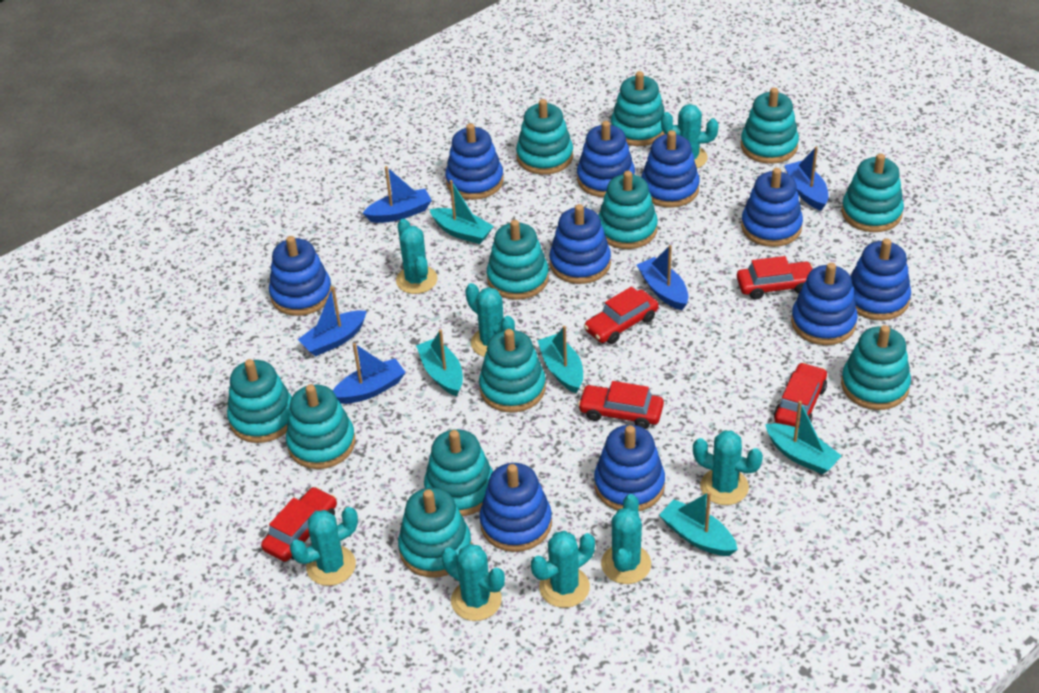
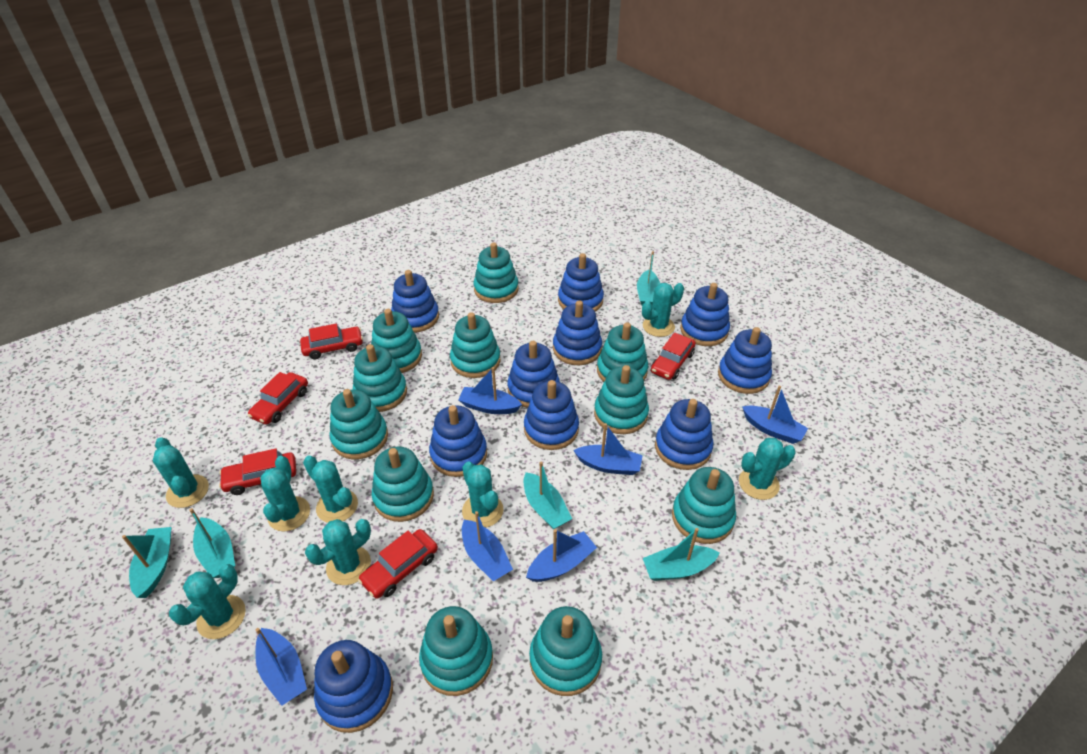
blue boat: 5 -> 6
turquoise stacking toy: 12 -> 11

